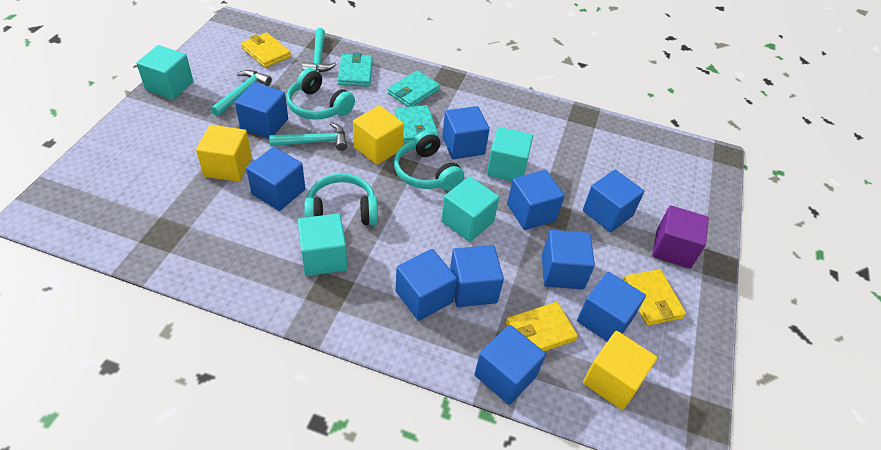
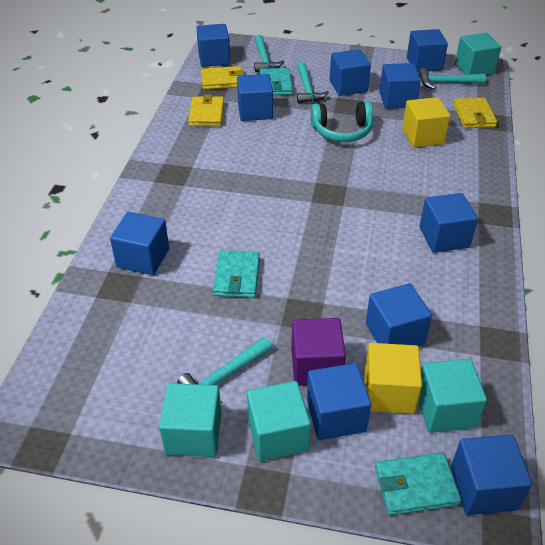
turquoise hammer: 3 -> 4
turquoise headphones: 3 -> 1
yellow cube: 3 -> 2

